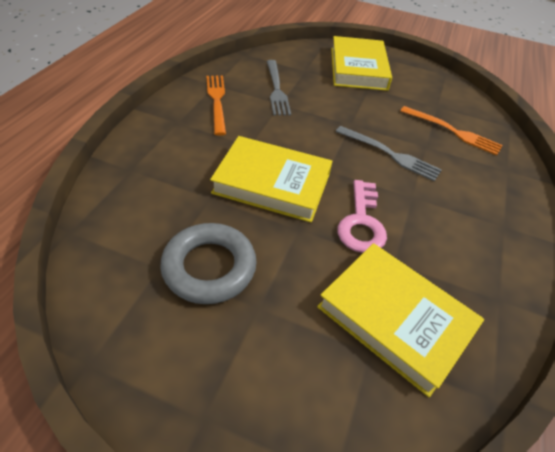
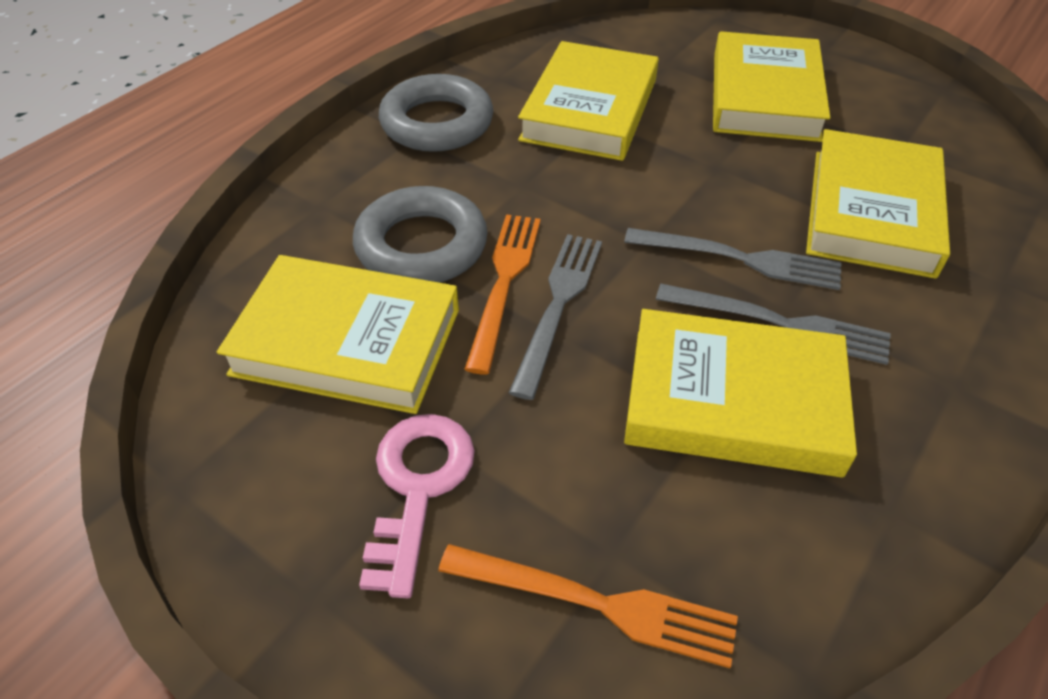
grey fork: 2 -> 3
grey ring: 1 -> 2
yellow book: 3 -> 5

